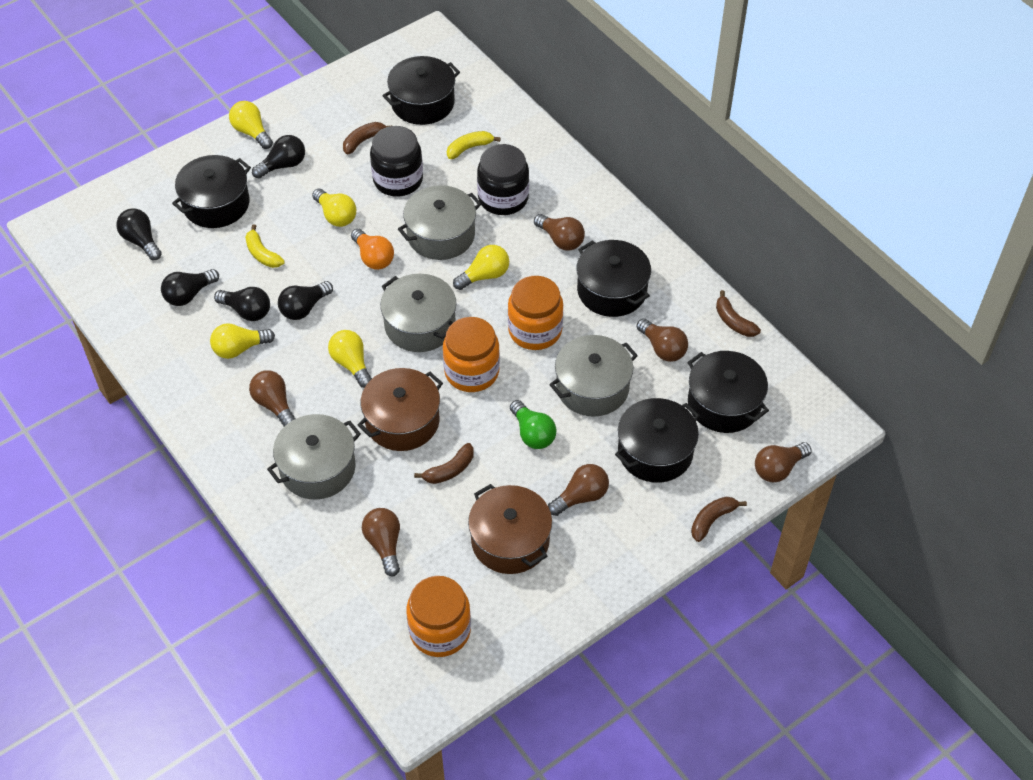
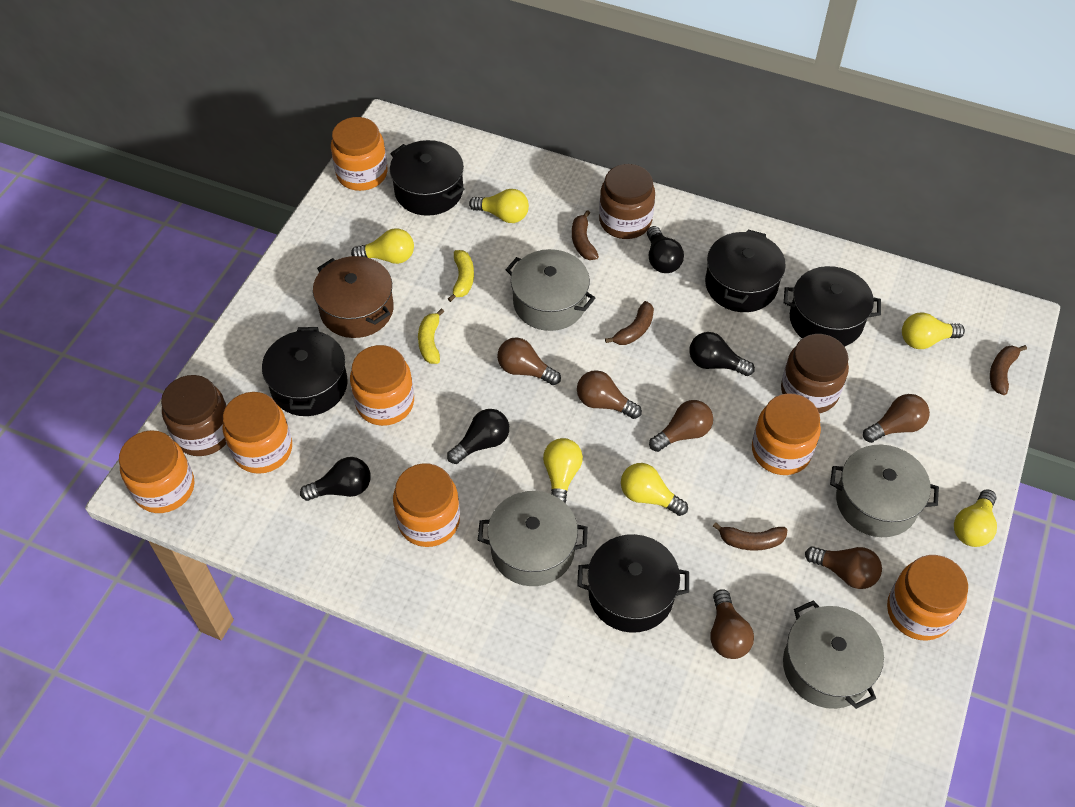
black jar: 2 -> 0
black light bulb: 5 -> 4
brown jar: 0 -> 3
brown pot: 2 -> 1
green light bulb: 1 -> 0
orange jar: 3 -> 7
orange light bulb: 1 -> 0
yellow light bulb: 5 -> 6

